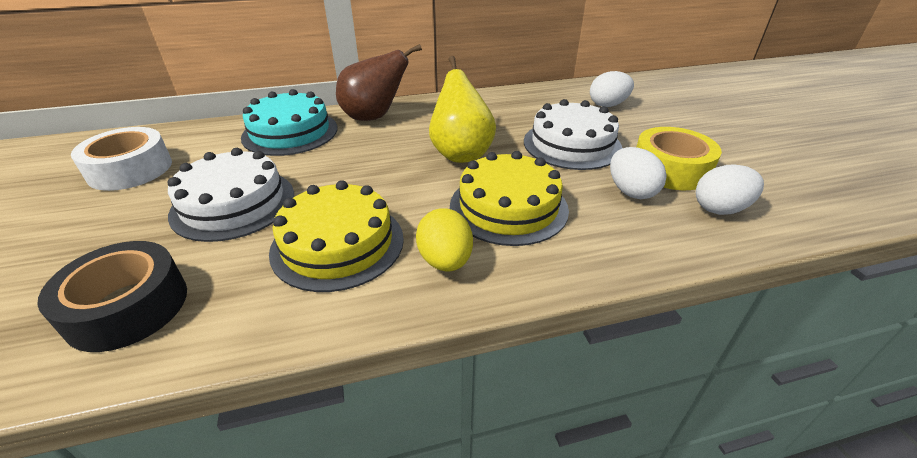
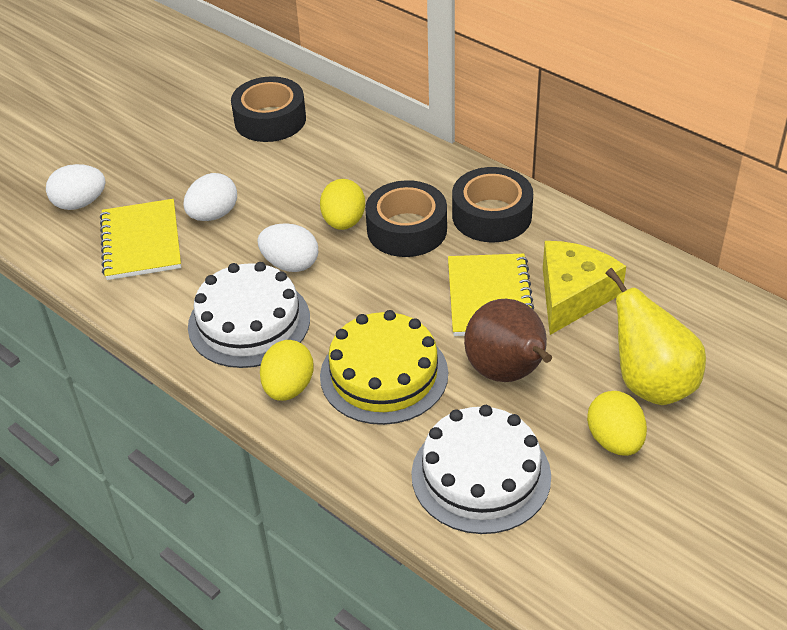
black tape: 1 -> 3
turquoise cake: 1 -> 0
white tape: 1 -> 0
yellow cake: 2 -> 1
yellow cheese: 0 -> 1
yellow egg: 1 -> 3
yellow notebook: 0 -> 2
yellow tape: 1 -> 0

